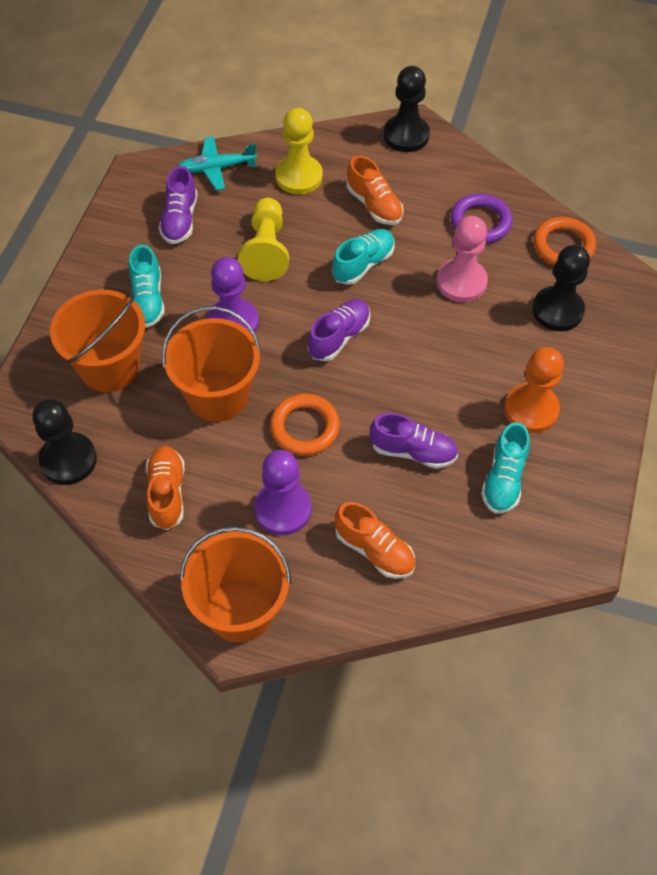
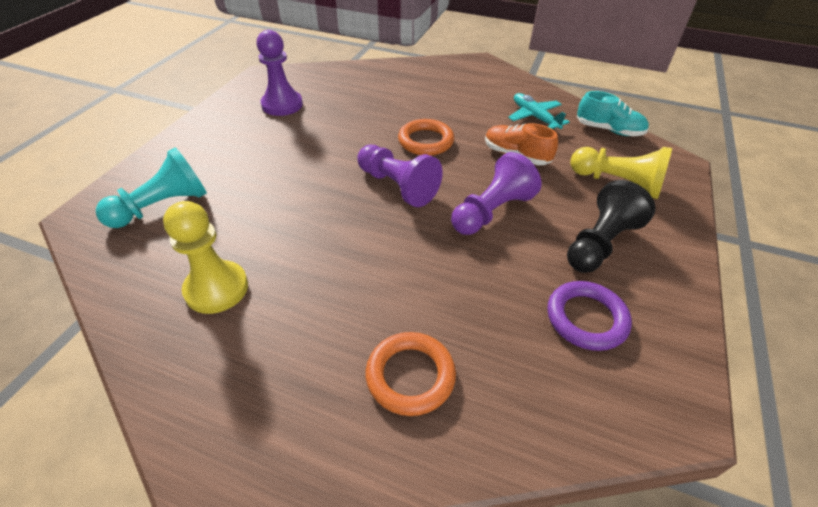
black pawn: 3 -> 1
orange bucket: 3 -> 0
orange pawn: 1 -> 0
orange shoe: 3 -> 1
pink pawn: 1 -> 0
purple pawn: 2 -> 3
purple shoe: 3 -> 0
turquoise pawn: 0 -> 1
turquoise shoe: 3 -> 1

